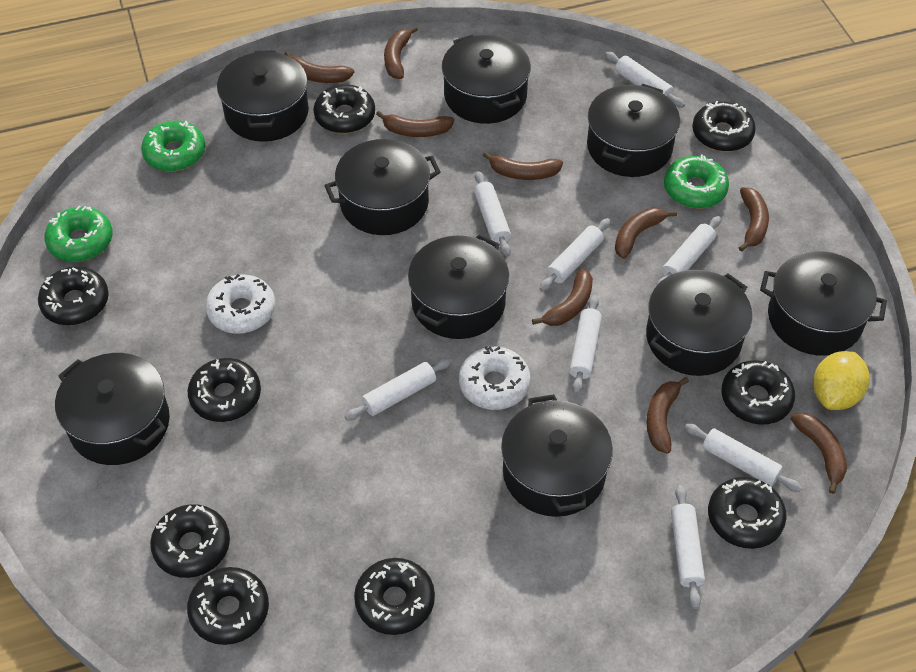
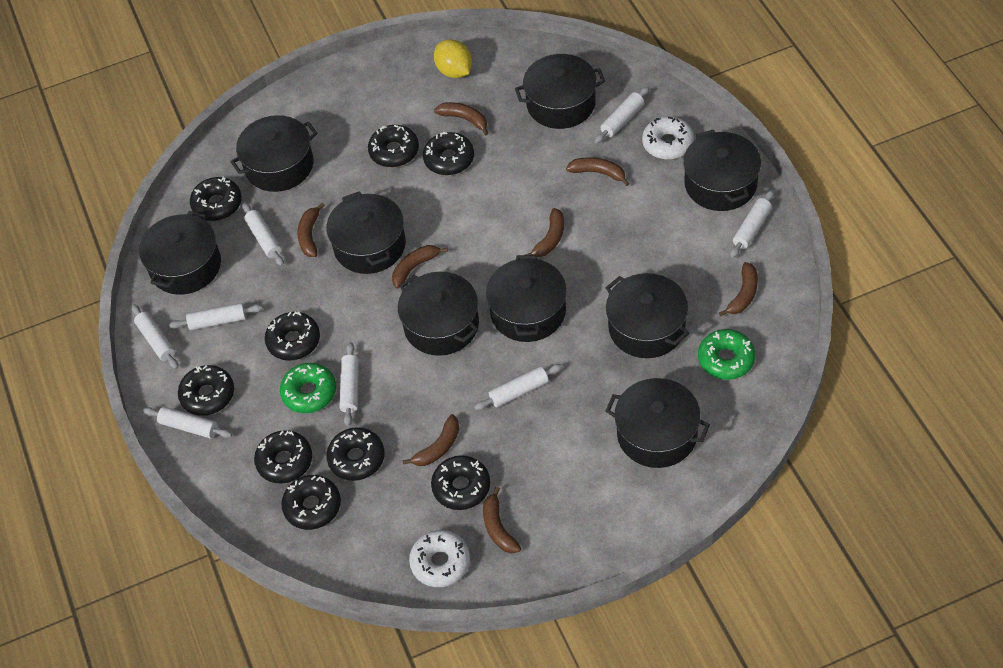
brown banana: 9 -> 8
green donut: 3 -> 2

